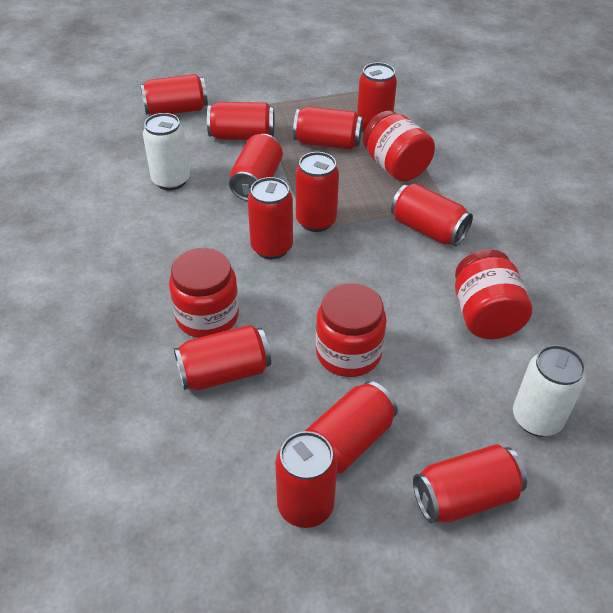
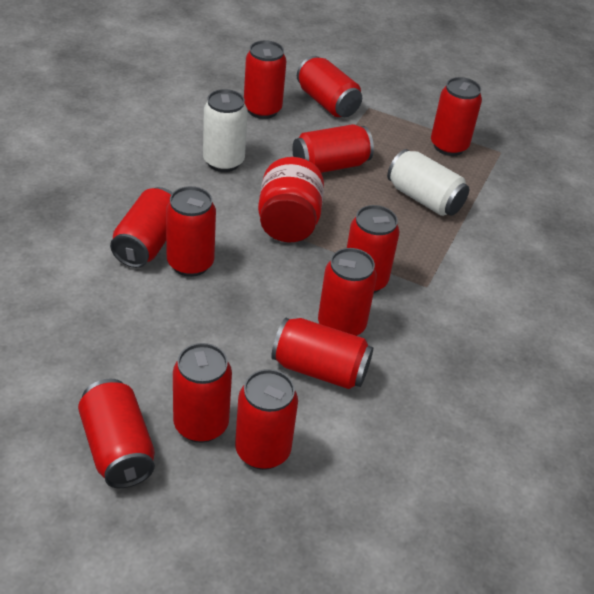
red jar: 4 -> 1

